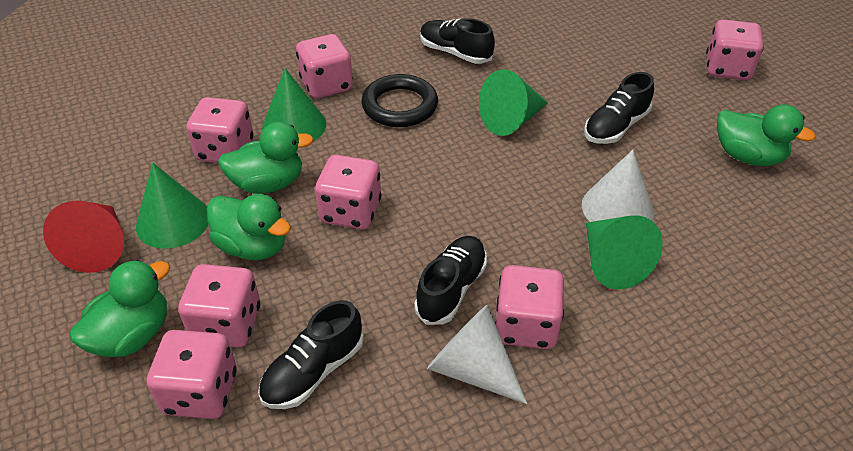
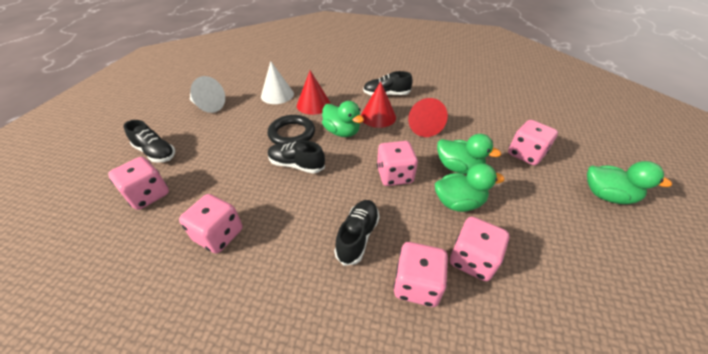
green cone: 4 -> 0
pink dice: 7 -> 6
red cone: 1 -> 3

